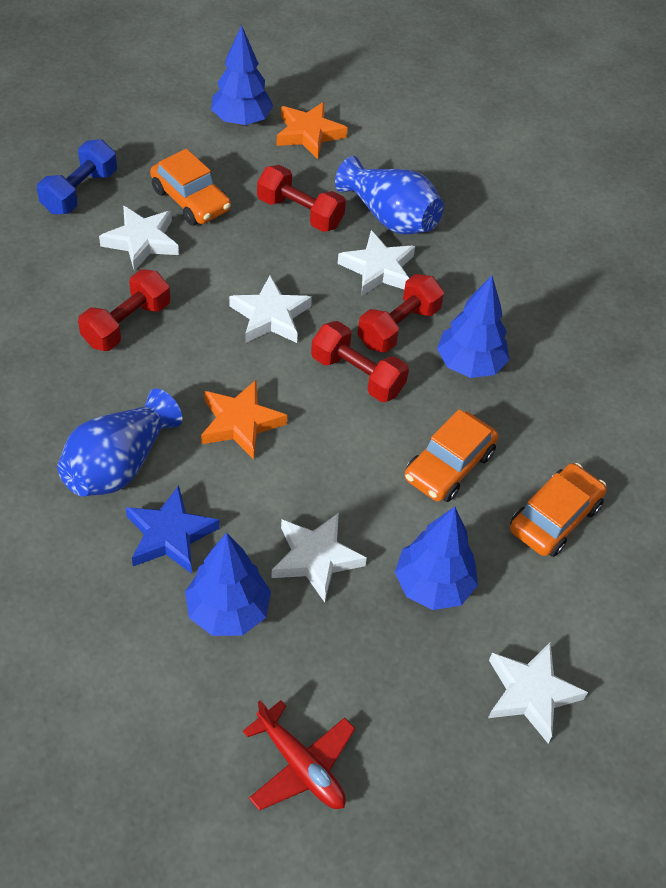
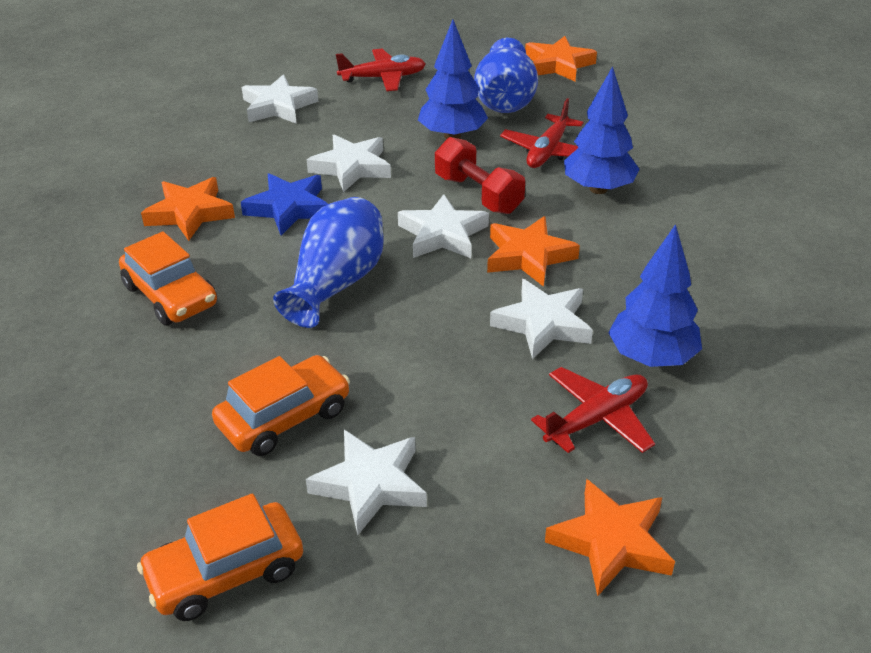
blue dumbbell: 1 -> 0
blue tree: 4 -> 3
orange star: 2 -> 4
red dumbbell: 4 -> 1
red plane: 1 -> 3

